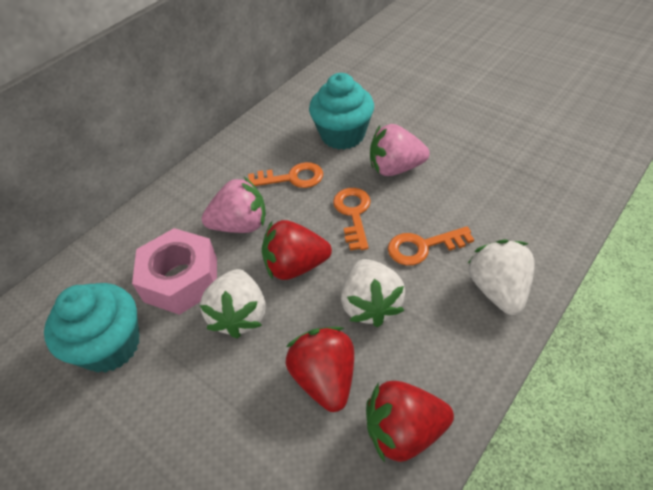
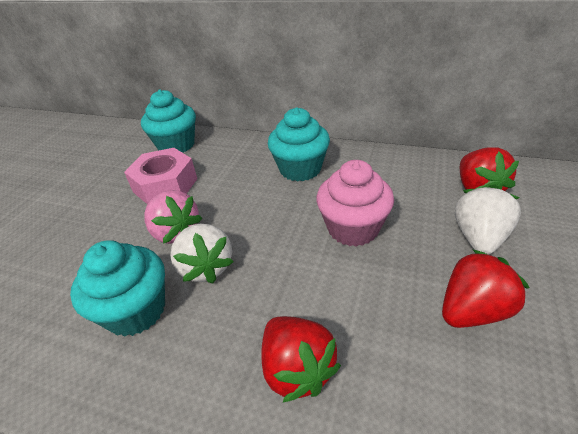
orange key: 3 -> 0
pink cupcake: 0 -> 1
pink strawberry: 2 -> 1
turquoise cupcake: 2 -> 3
white strawberry: 3 -> 2

